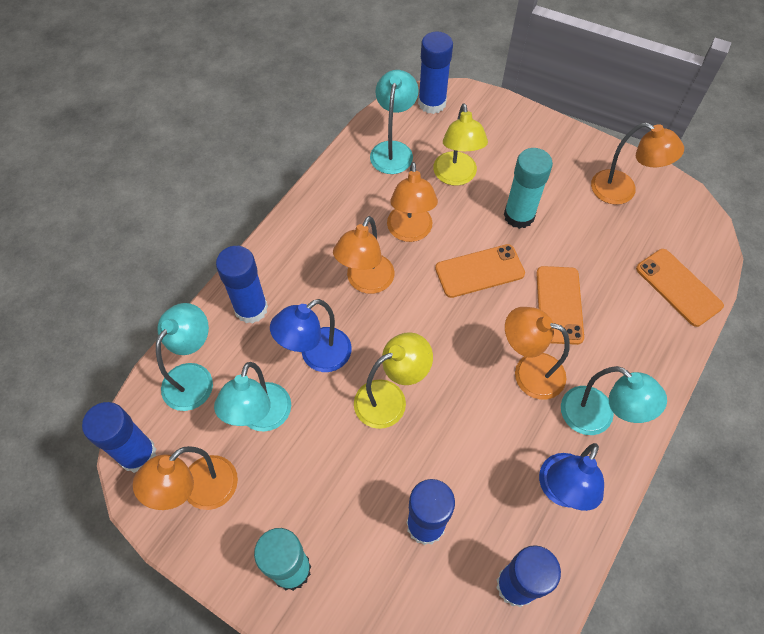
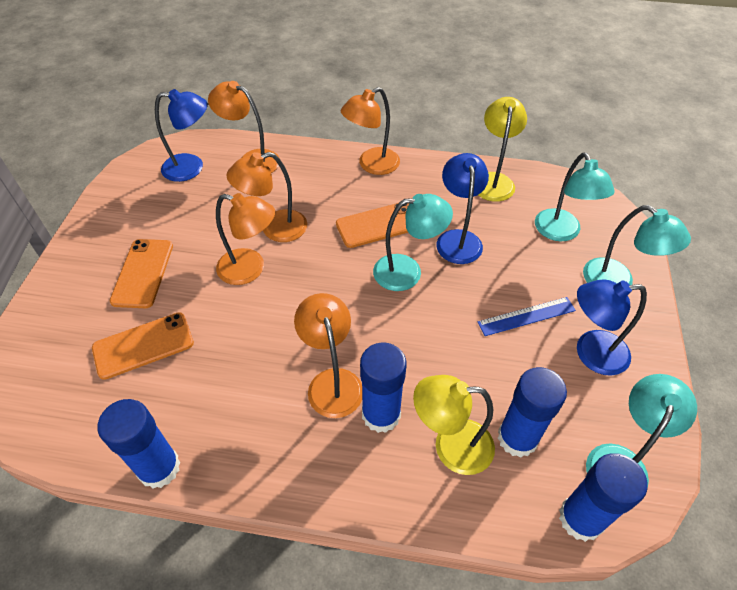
blue glue stick: 5 -> 4
blue lamp: 2 -> 3
blue ruler: 0 -> 1
turquoise glue stick: 2 -> 0

